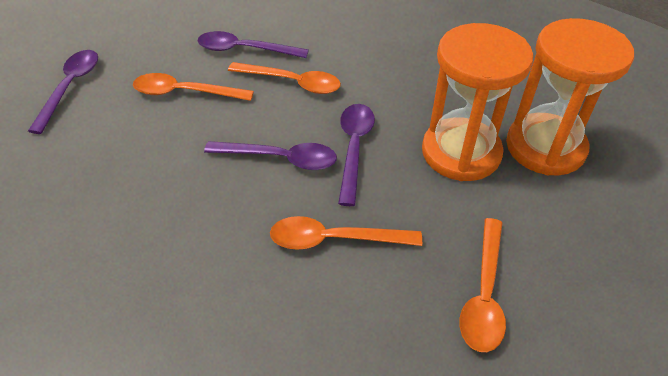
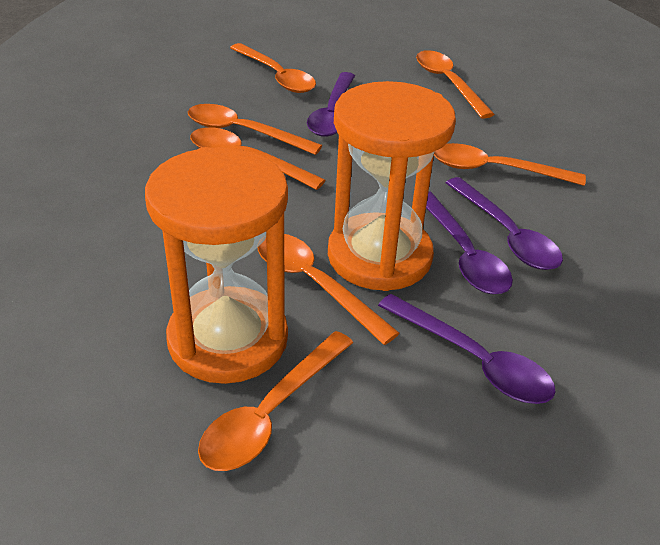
orange spoon: 4 -> 7

